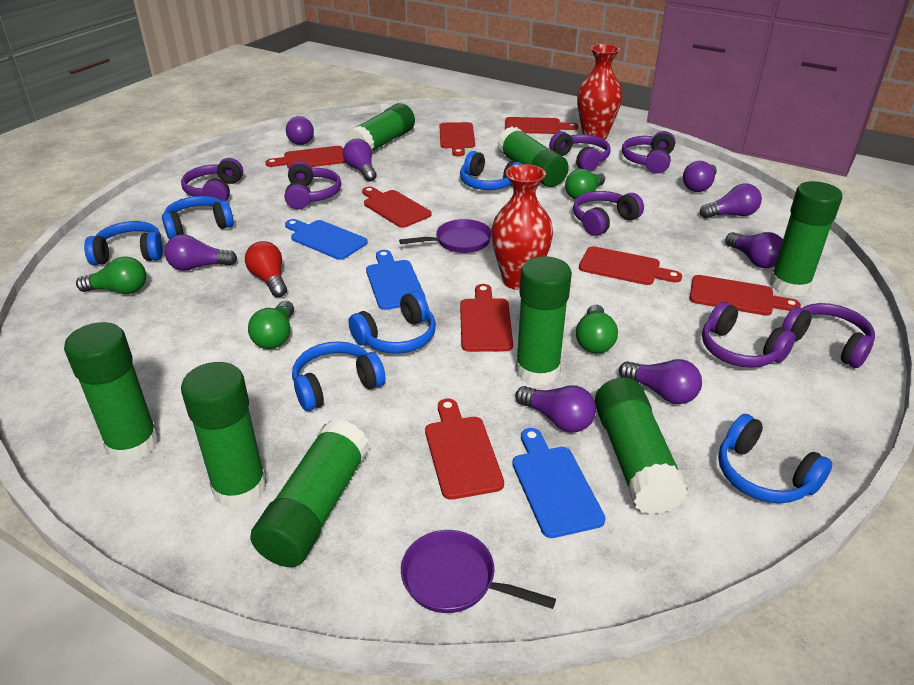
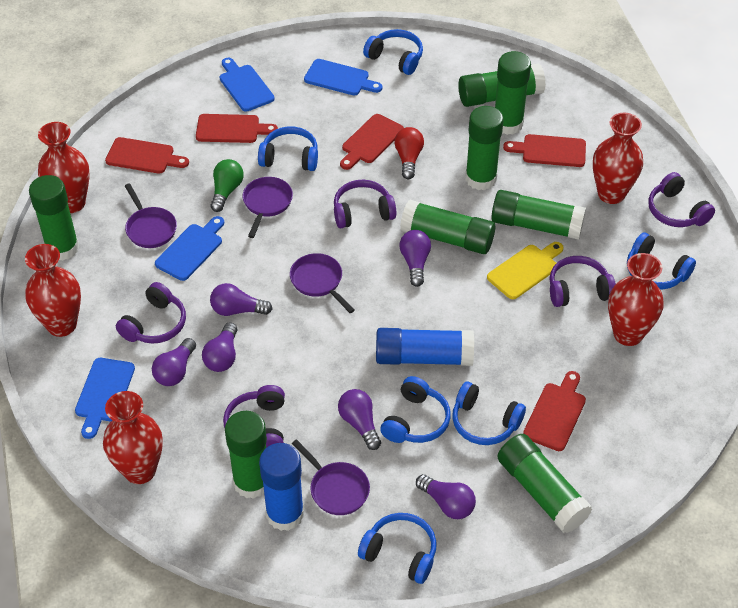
blue cutting board: 3 -> 4
blue glue stick: 0 -> 2
green light bulb: 4 -> 1
purple headphones: 7 -> 5
purple light bulb: 8 -> 6
purple pan: 2 -> 4
red cutting board: 8 -> 5
red vase: 2 -> 5
yellow cutting board: 0 -> 1

